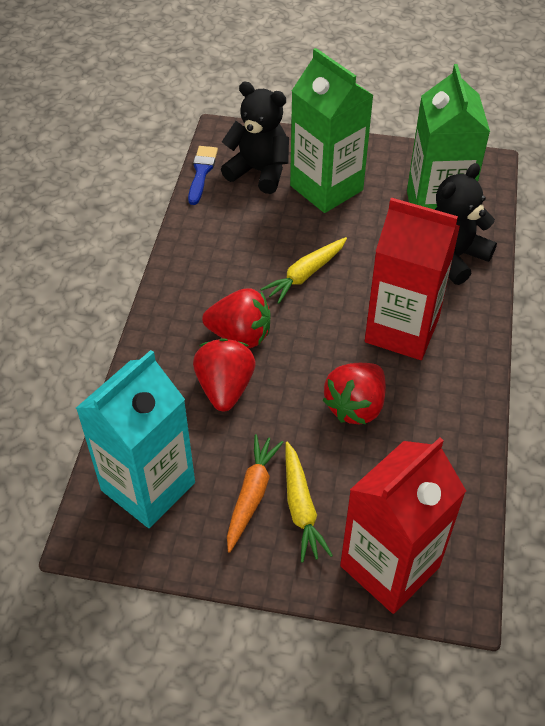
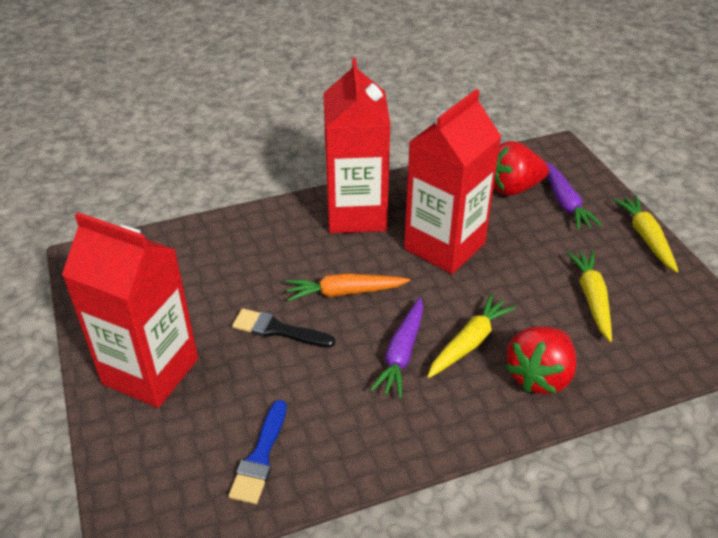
black brush: 0 -> 1
black teddy bear: 2 -> 0
green carton: 2 -> 0
purple carrot: 0 -> 2
red carton: 2 -> 3
red strawberry: 3 -> 2
turquoise carton: 1 -> 0
yellow carrot: 2 -> 3

